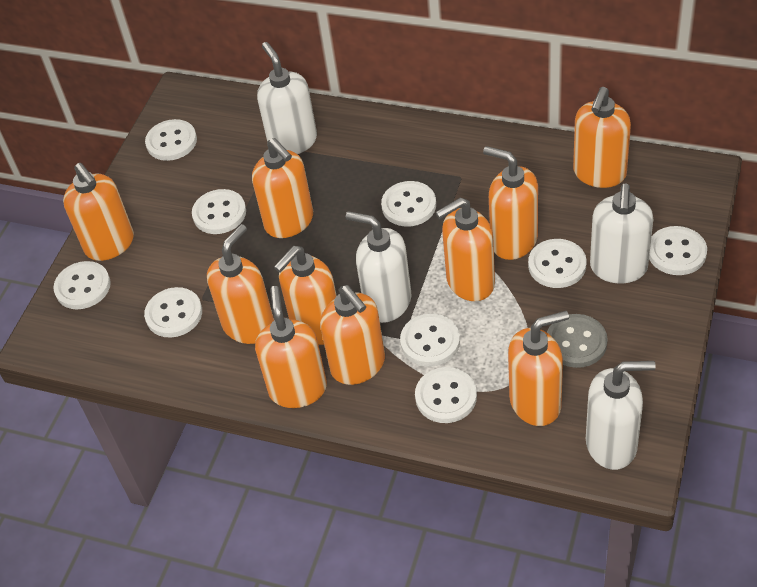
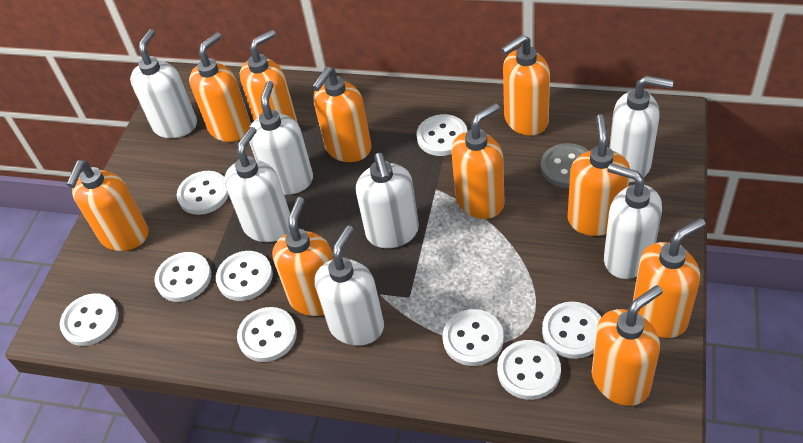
white soap dispenser: 4 -> 7

